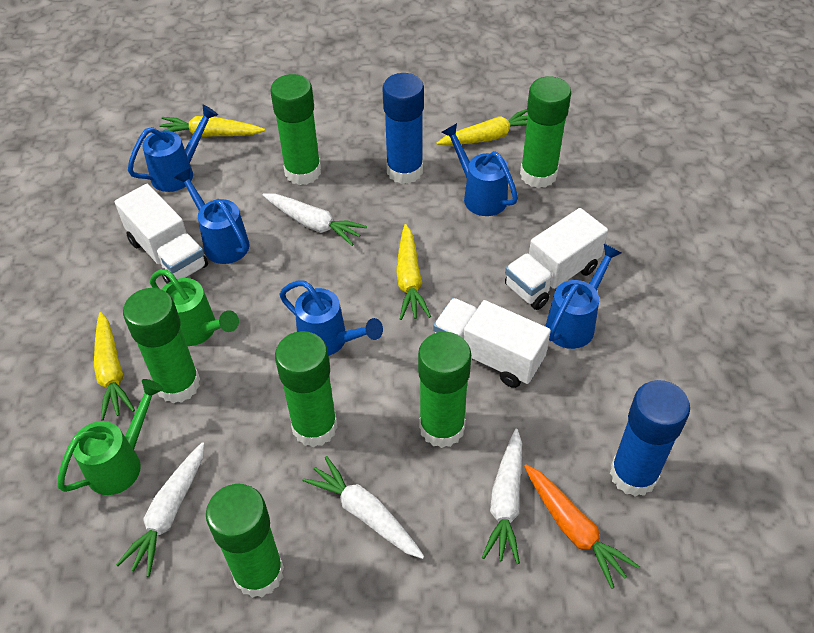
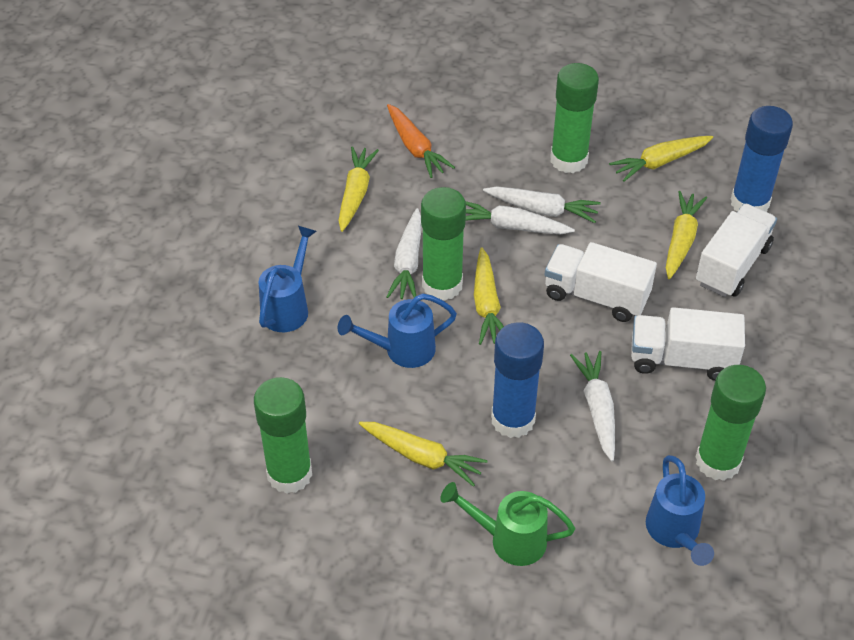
blue watering can: 5 -> 3
green glue stick: 6 -> 4
green watering can: 2 -> 1
yellow carrot: 4 -> 5

